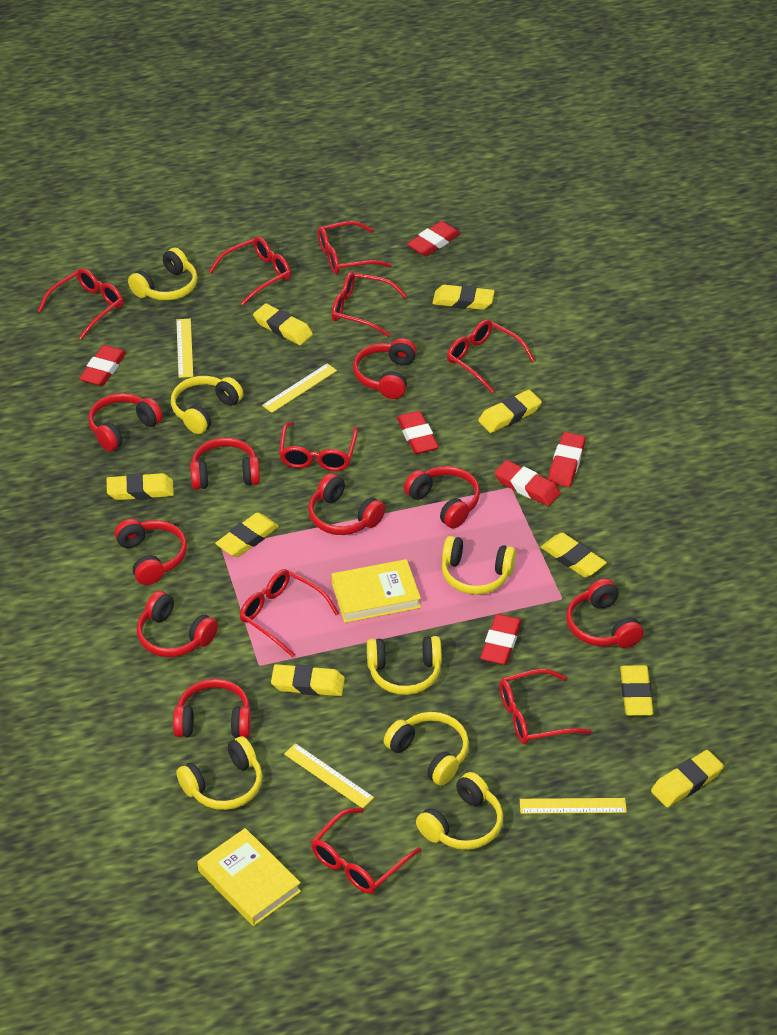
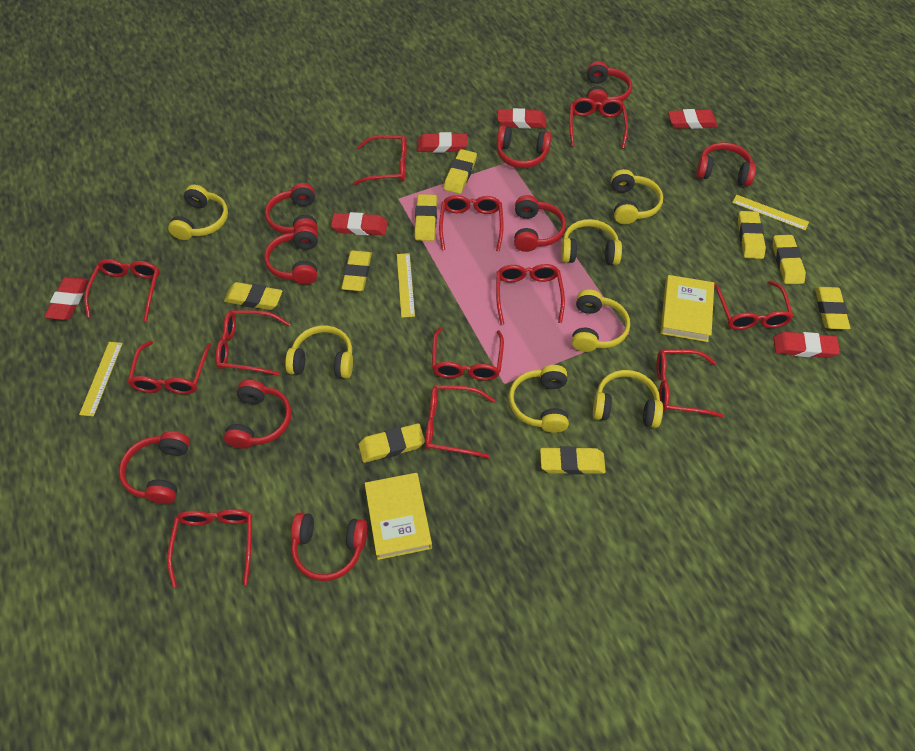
red glasses: 9 -> 12
yellow ruler: 4 -> 3

